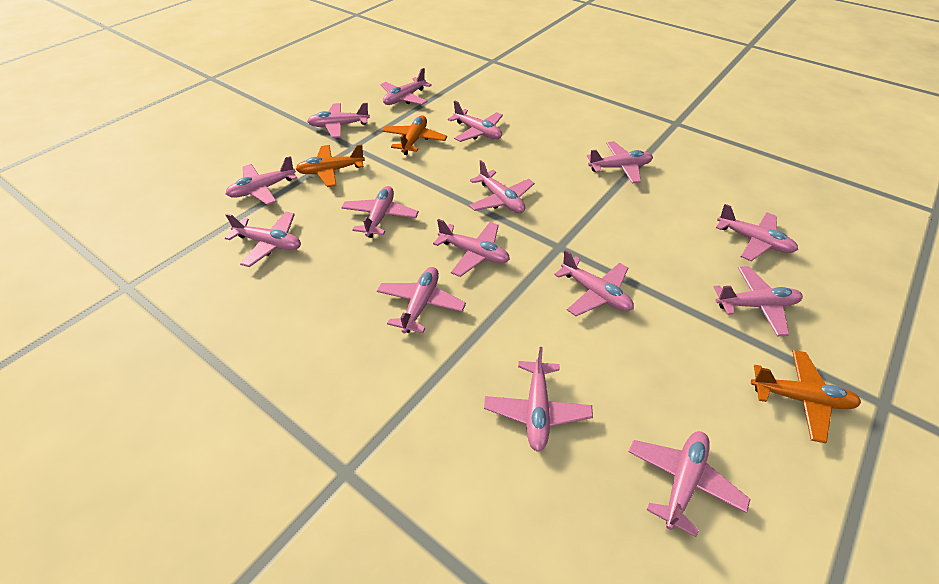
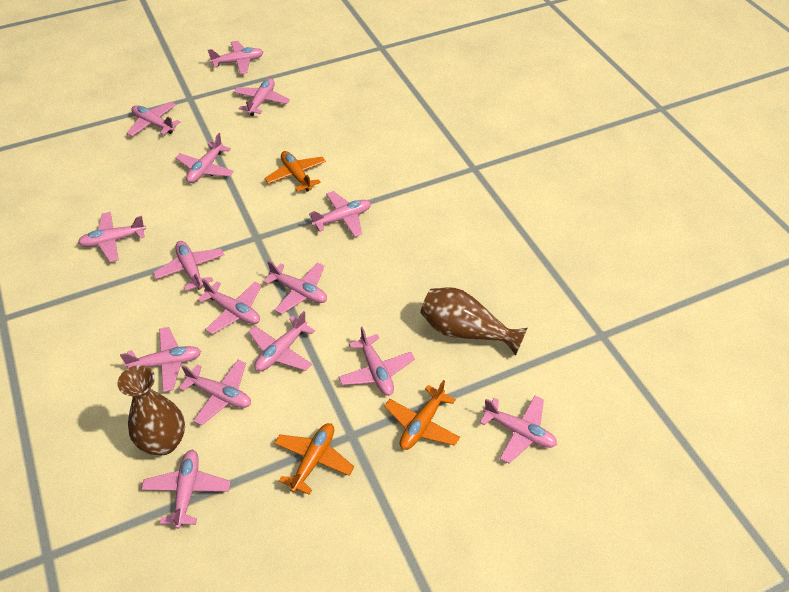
brown vase: 0 -> 2

